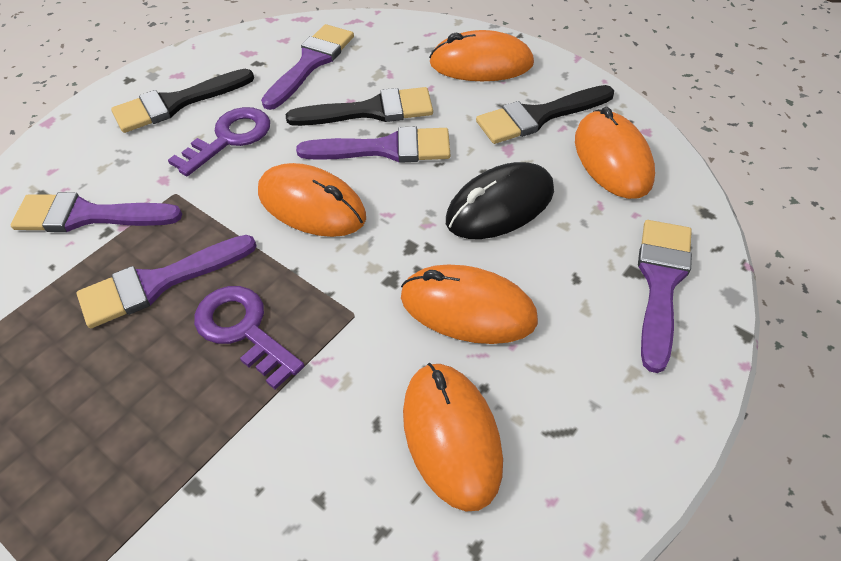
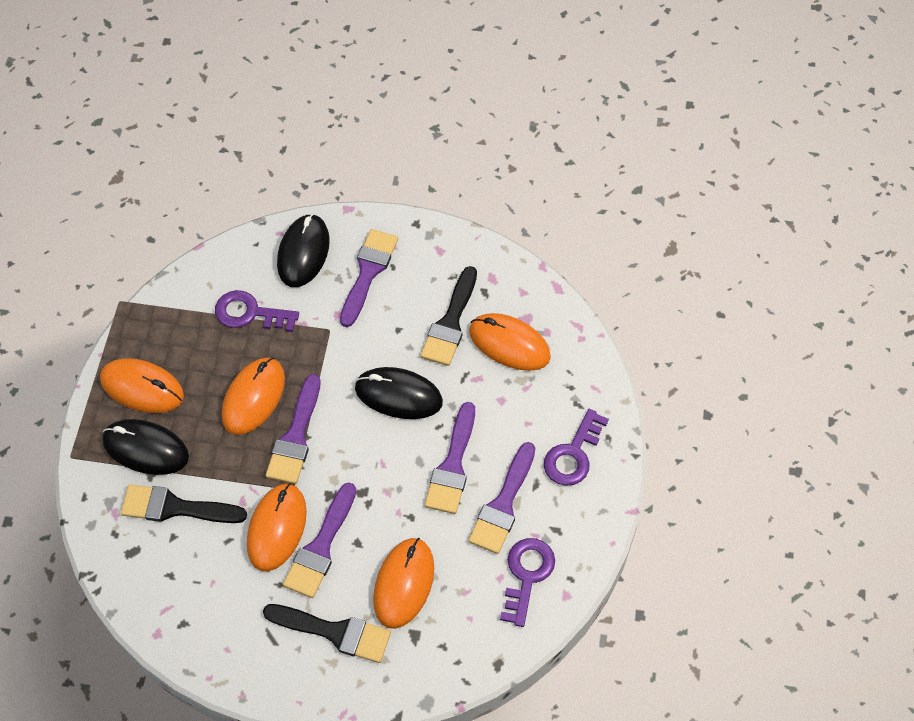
black mouse: 1 -> 3
purple key: 2 -> 3

